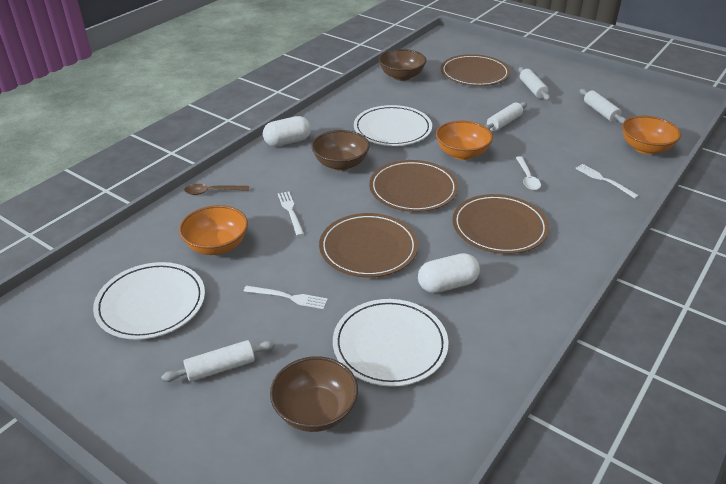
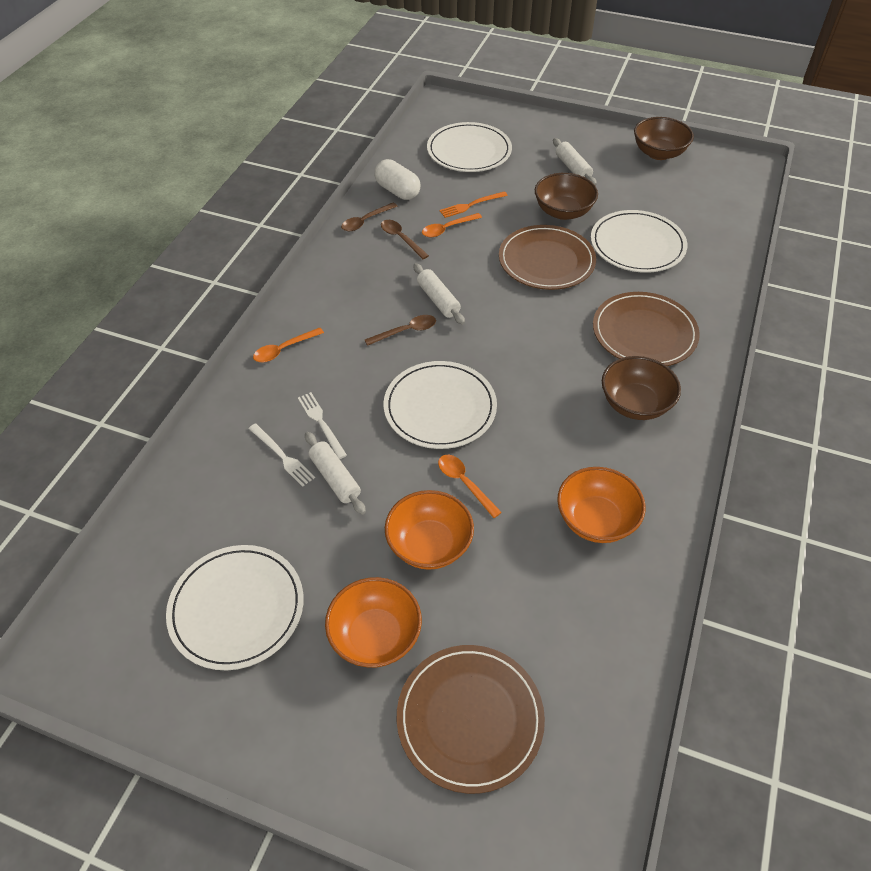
brown plate: 4 -> 3
brown spoon: 1 -> 3
orange fork: 0 -> 1
orange spoon: 0 -> 3
white capsule: 2 -> 1
white fork: 3 -> 2
white plate: 3 -> 4
white rolling pin: 4 -> 3
white spoon: 1 -> 0

